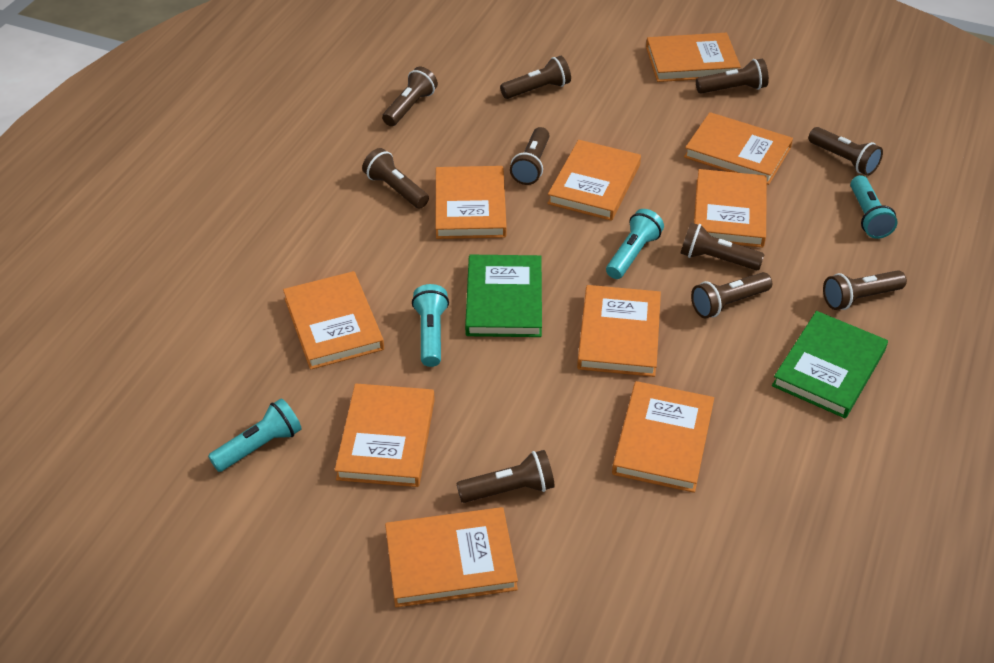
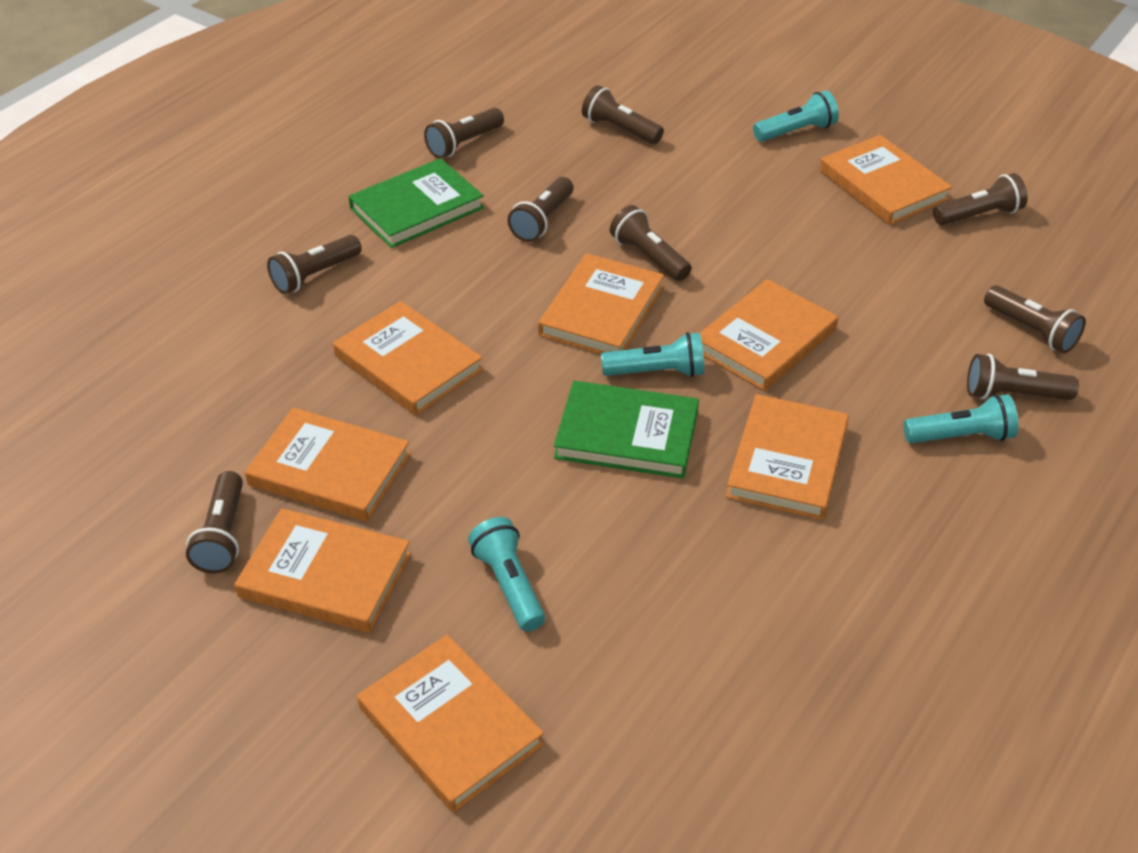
brown flashlight: 10 -> 9
orange book: 10 -> 8

